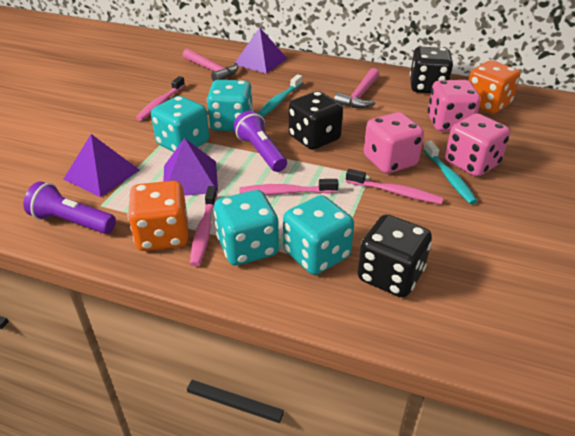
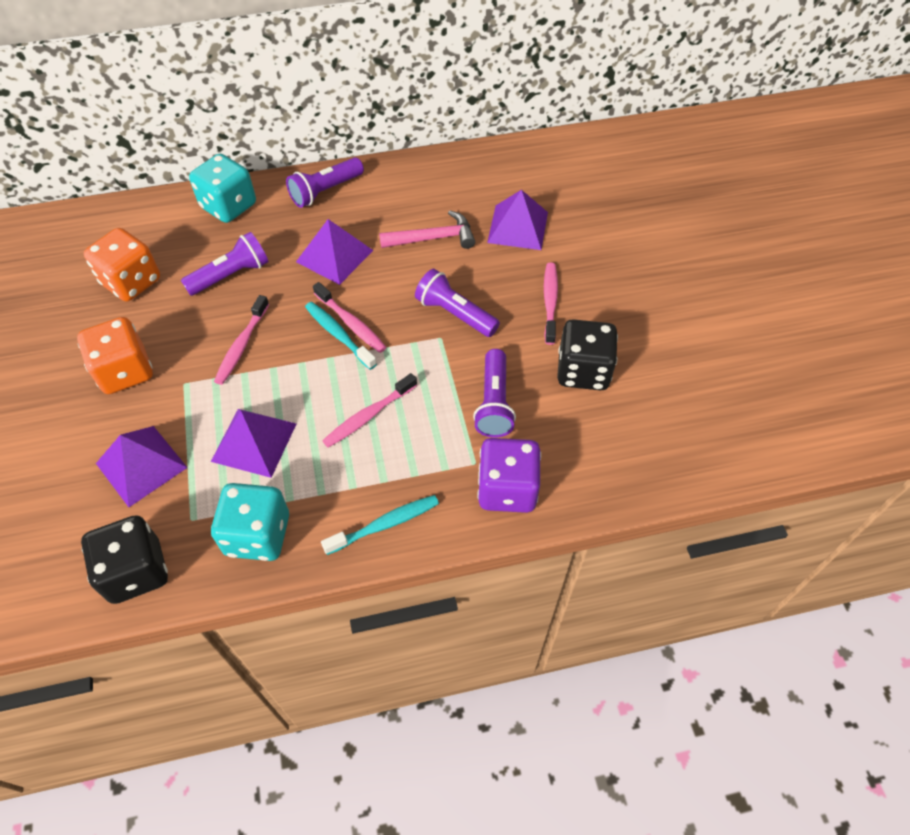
black dice: 3 -> 2
pink dice: 3 -> 0
pink hammer: 2 -> 1
purple dice: 0 -> 1
purple flashlight: 2 -> 4
purple pyramid: 3 -> 4
turquoise dice: 4 -> 2

